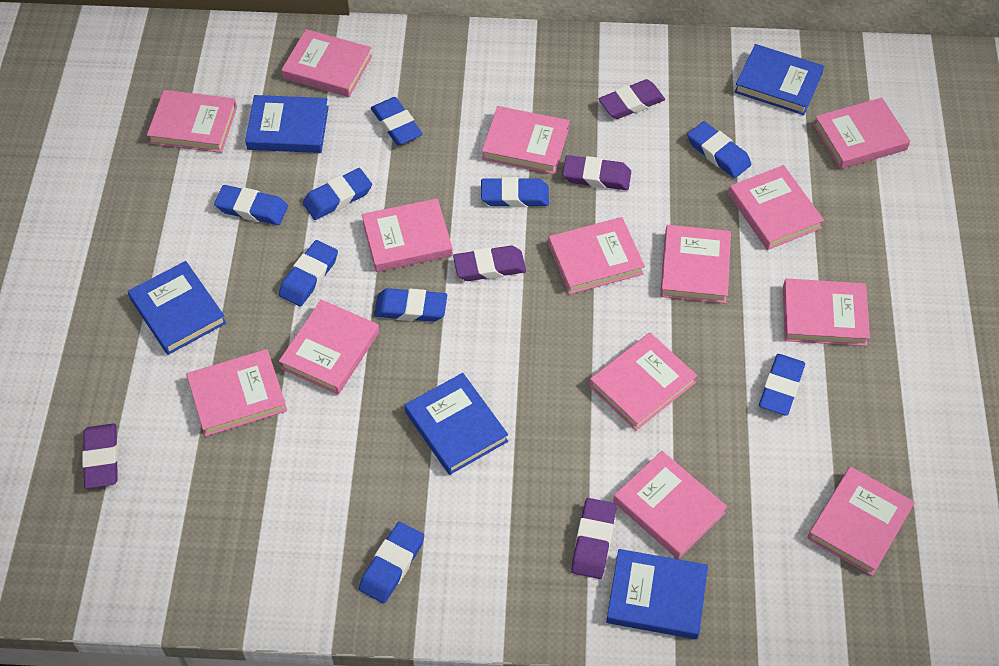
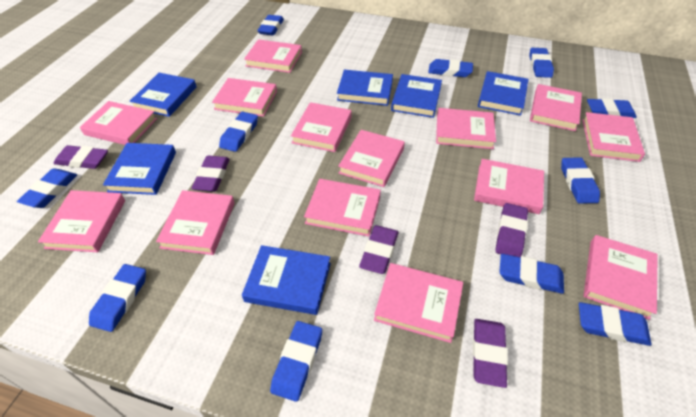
blue book: 5 -> 6
blue eraser: 9 -> 11

